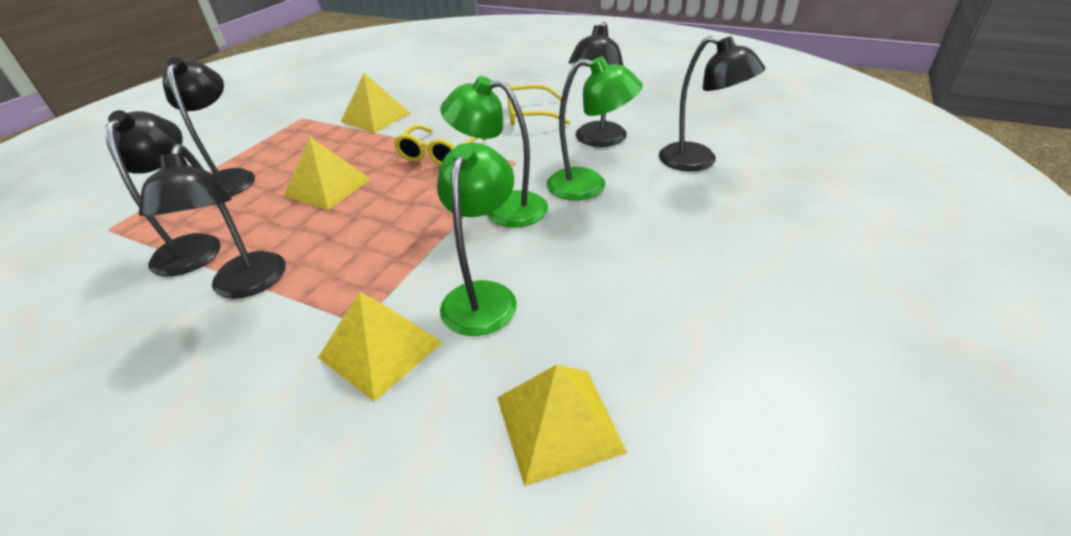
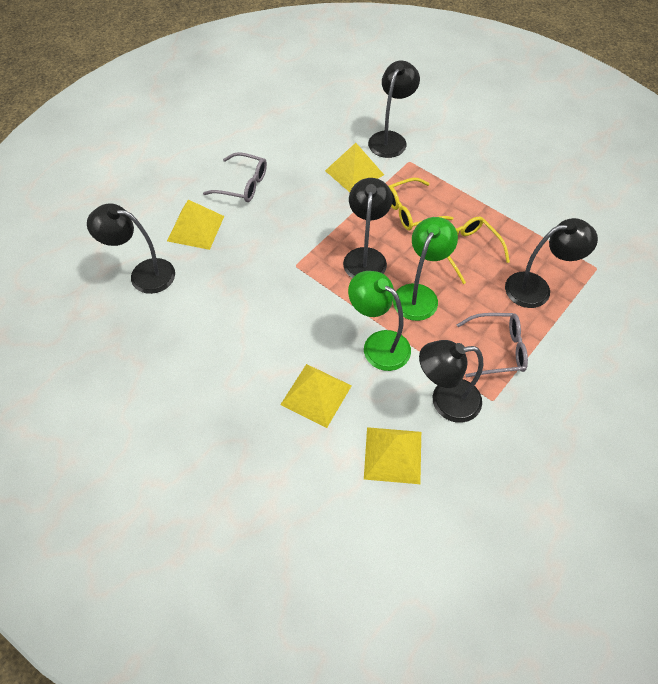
green lamp: 3 -> 2
grey glasses: 0 -> 2

